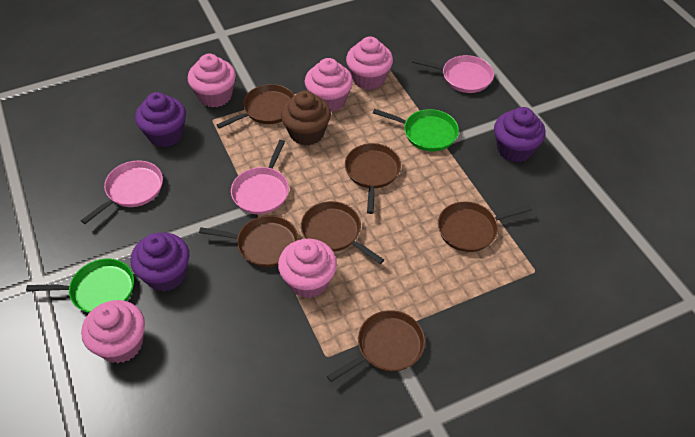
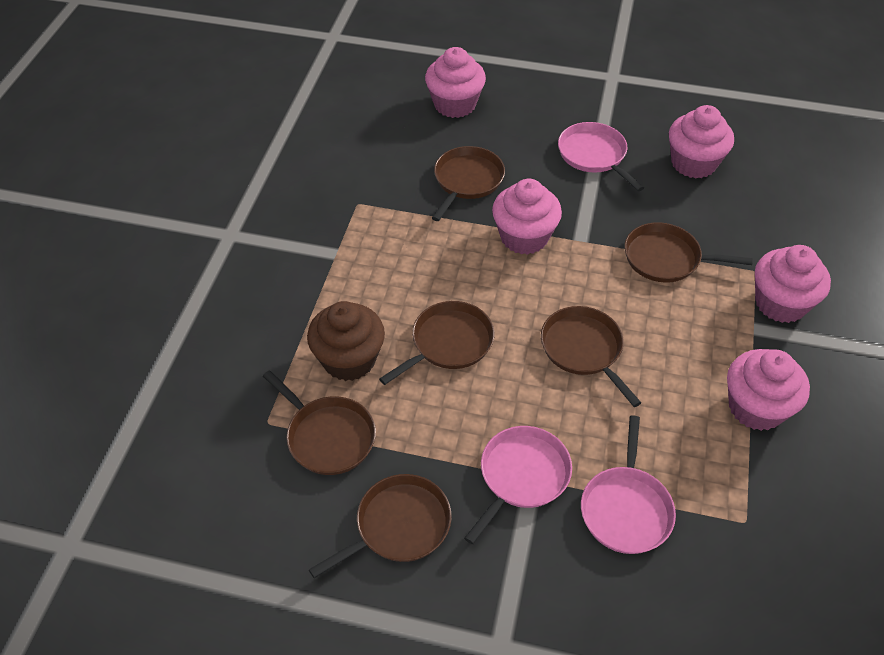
green pan: 2 -> 0
purple cupcake: 3 -> 0

